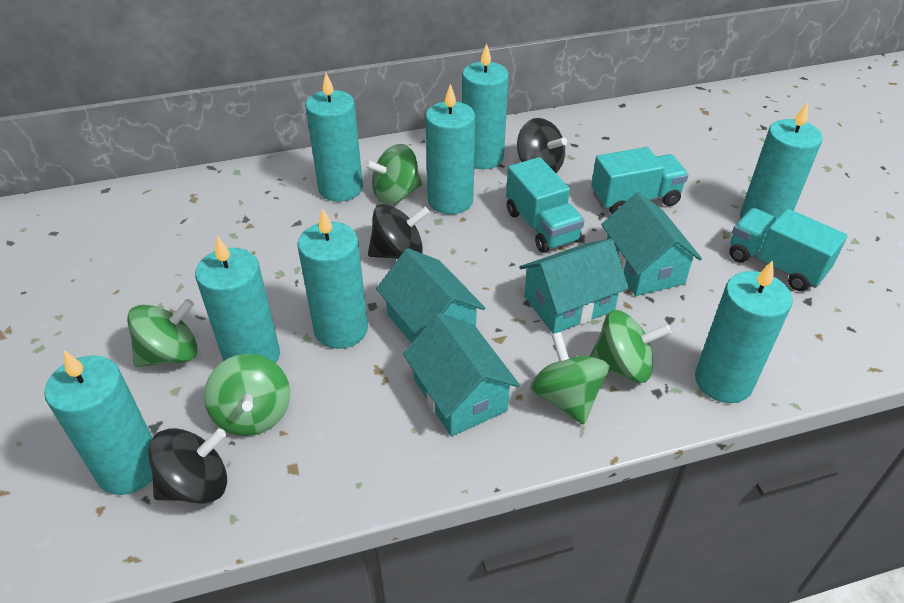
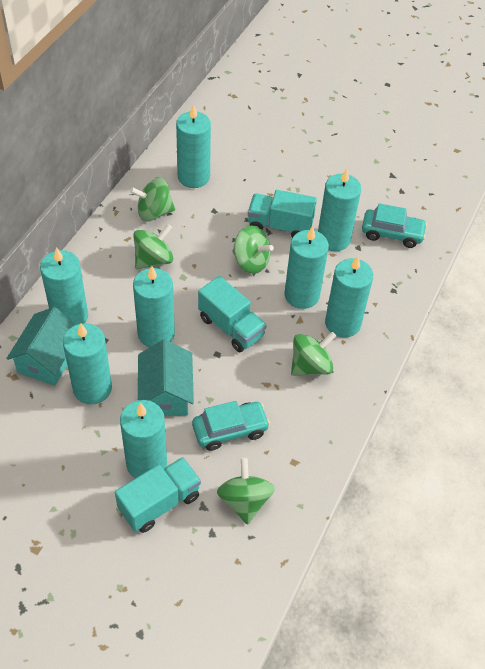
black spinning top: 3 -> 0
turquoise car: 0 -> 2
turquoise house: 4 -> 2

